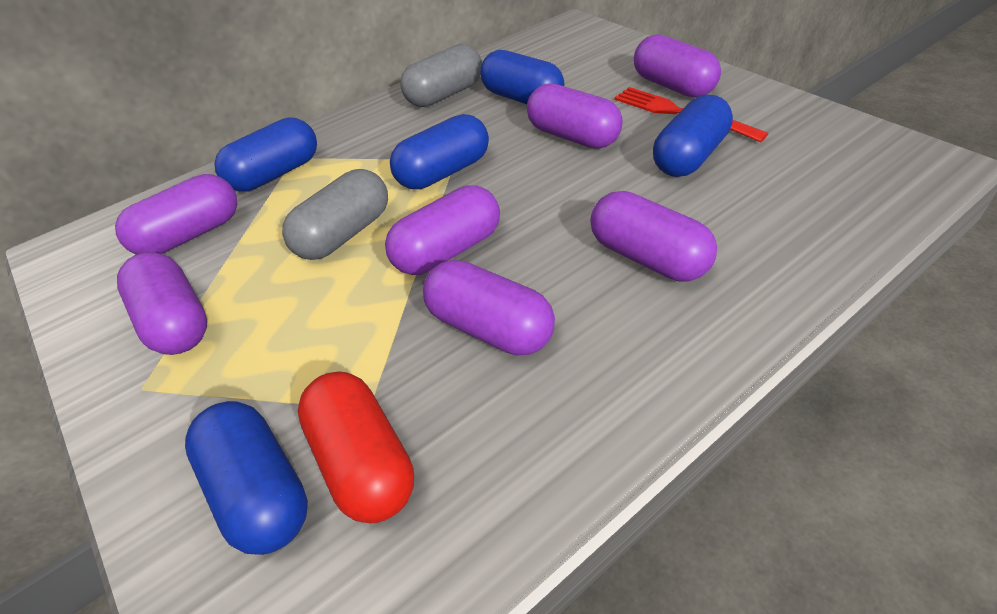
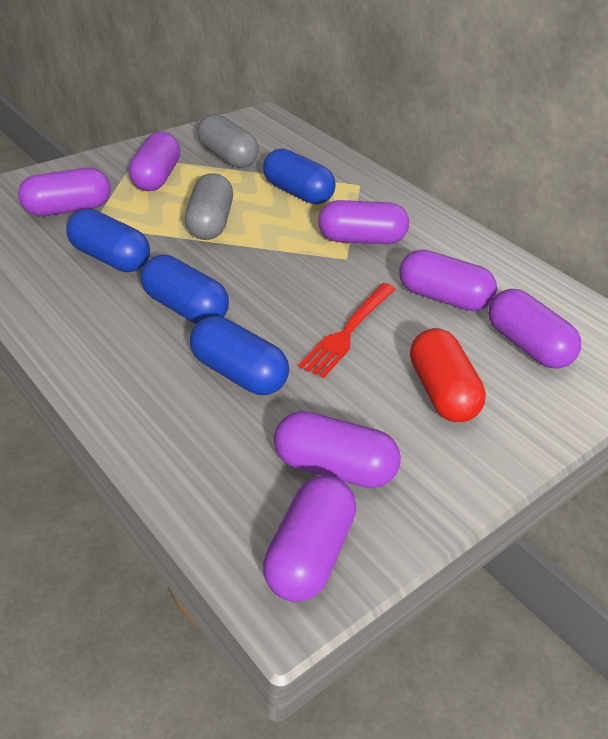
blue capsule: 5 -> 4

